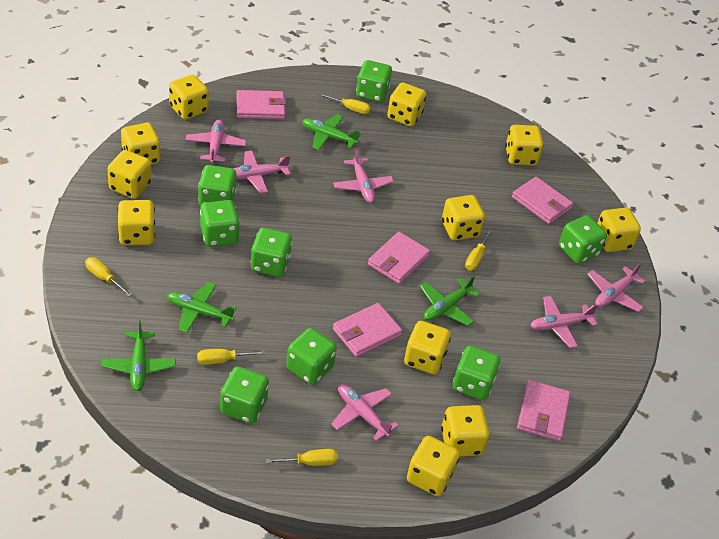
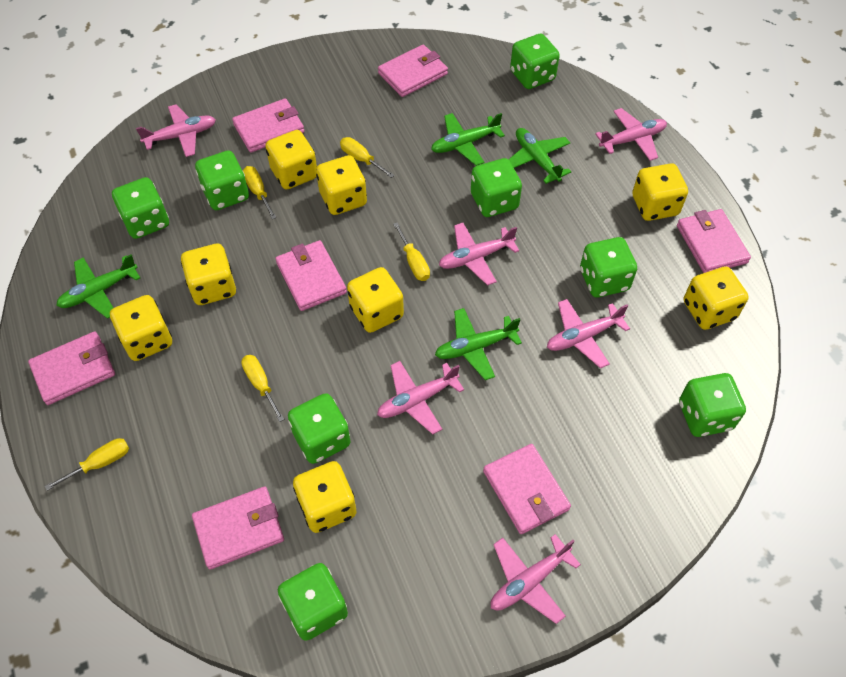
pink wallet: 5 -> 7
yellow dice: 11 -> 8

